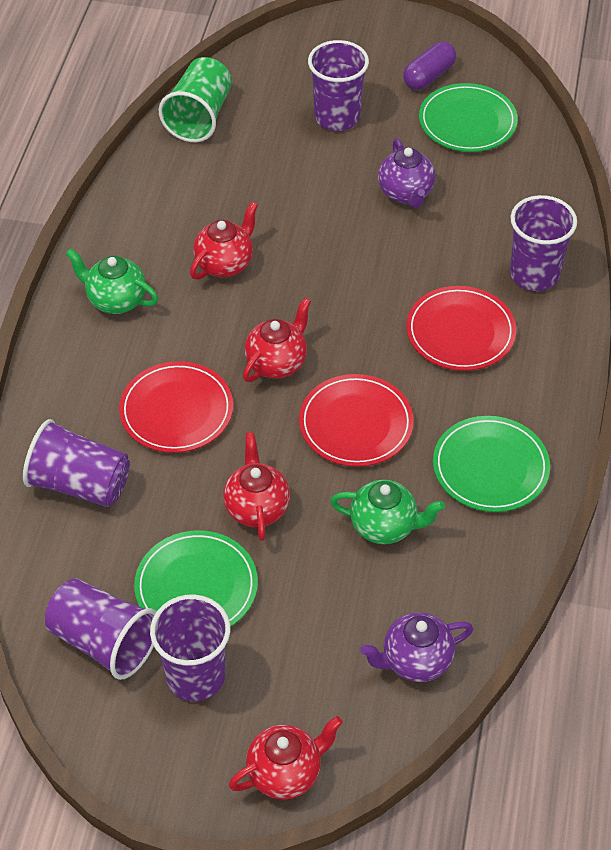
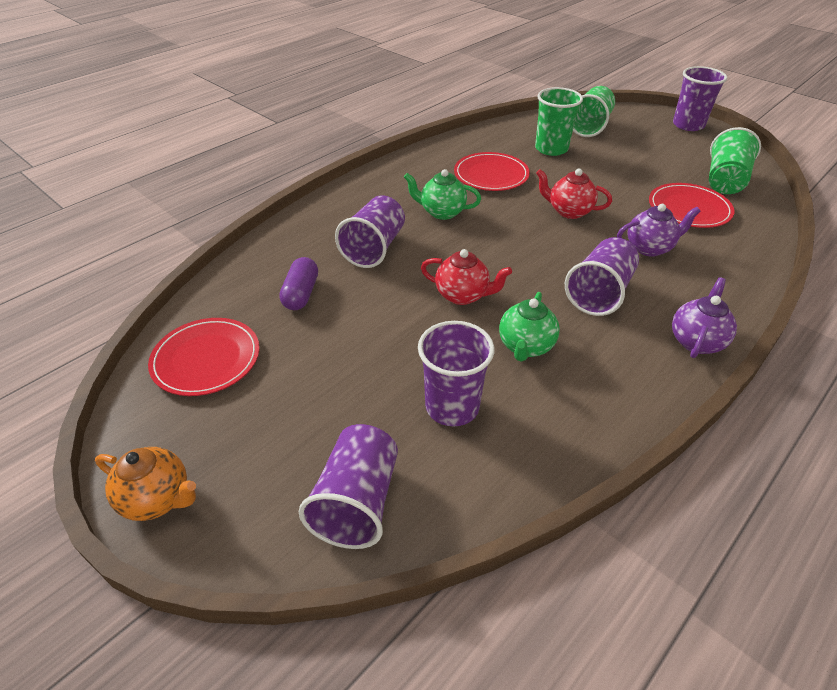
green cup: 1 -> 3
green plate: 3 -> 0
orange teapot: 0 -> 1
red teapot: 4 -> 2

